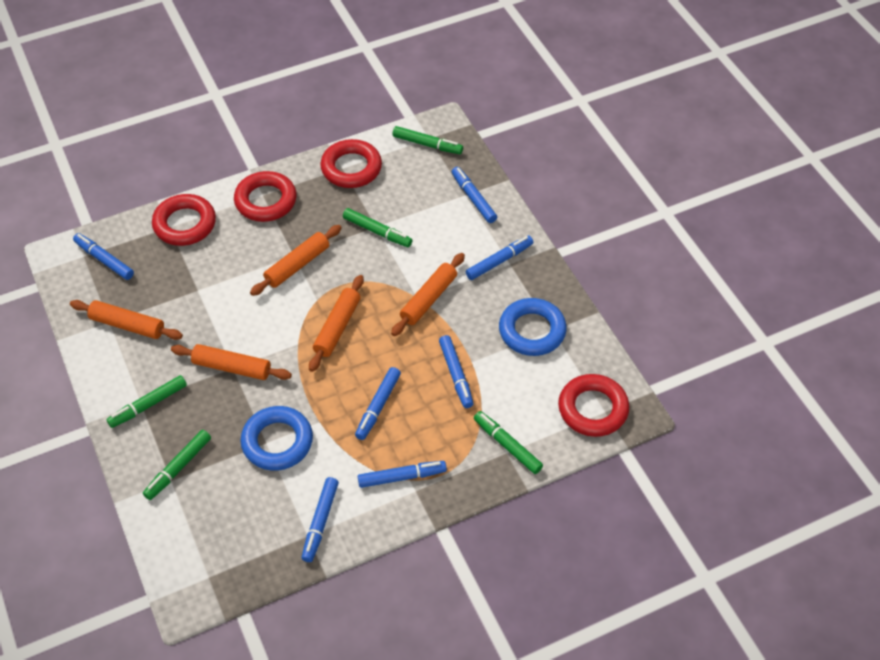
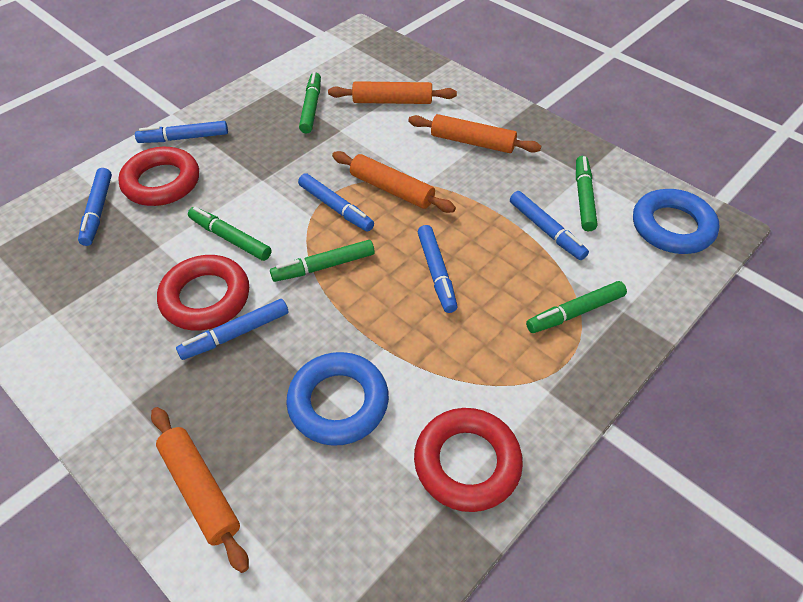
blue marker: 7 -> 6
orange rolling pin: 5 -> 4
red ring: 4 -> 3

